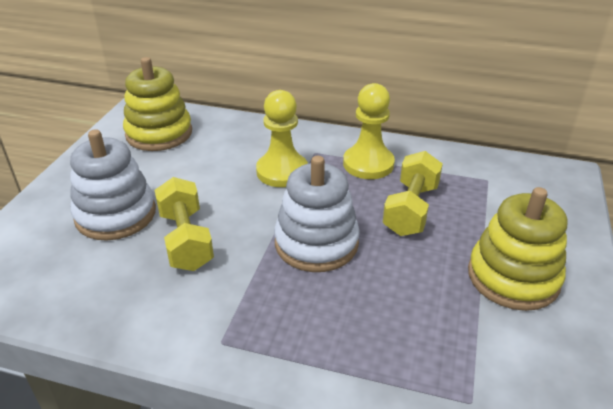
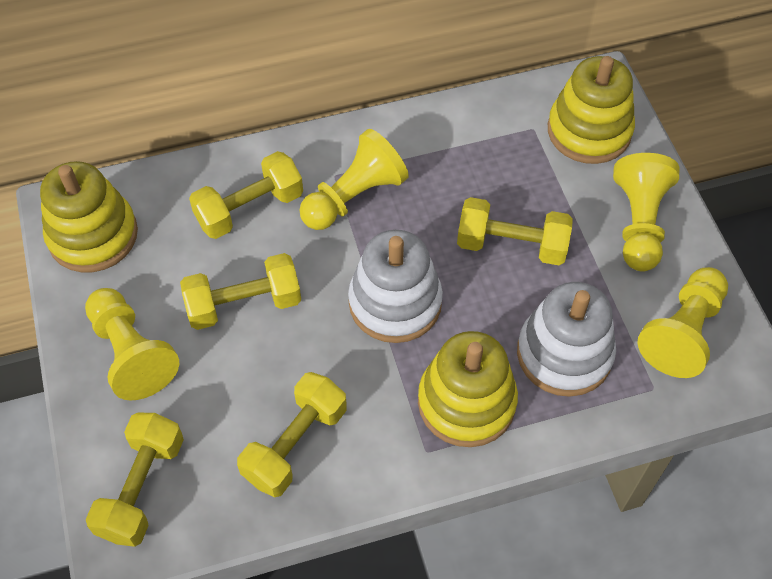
yellow dumbbell: 2 -> 5
yellow pawn: 2 -> 4
yellow stacking toy: 2 -> 3

